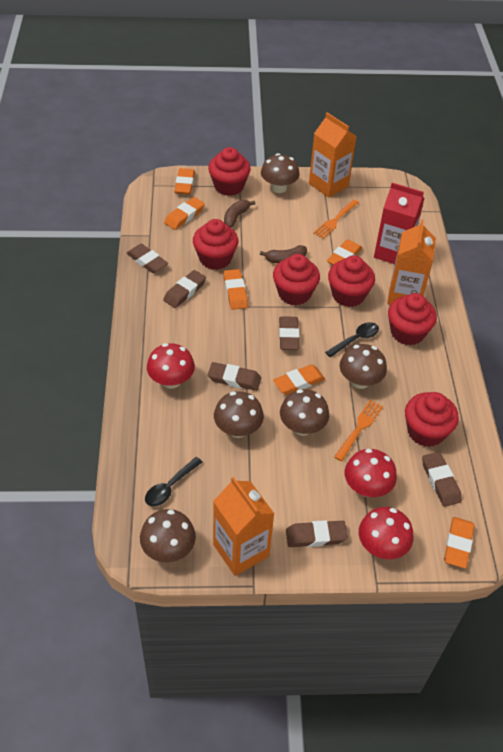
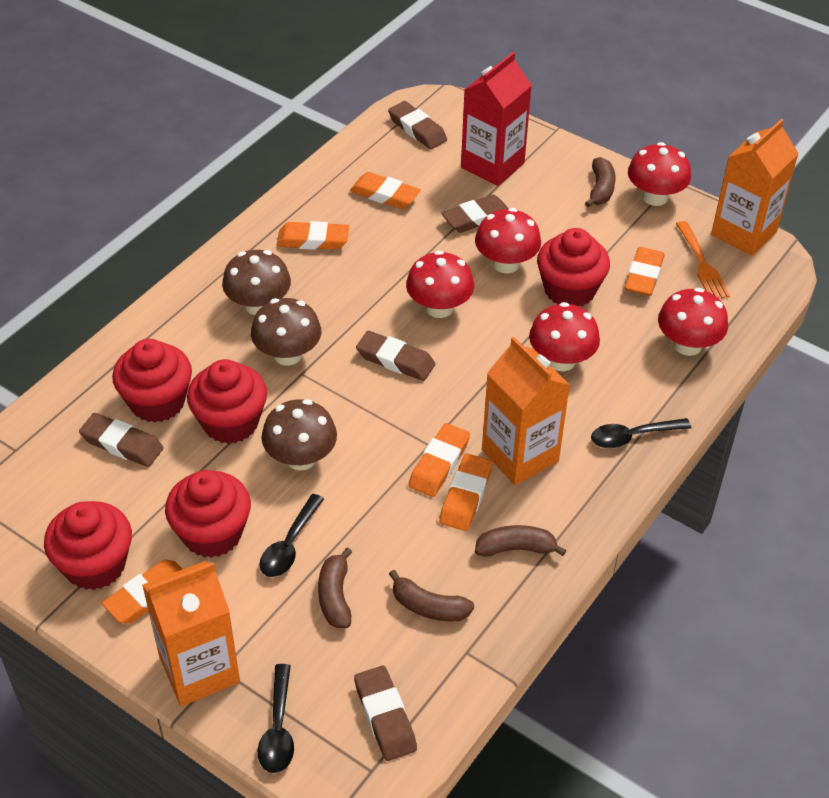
black spoon: 2 -> 3
brown banana: 2 -> 4
brown eraser: 6 -> 5
brown mushroom: 5 -> 3
orange fork: 2 -> 1
red cupcake: 6 -> 5
red mushroom: 3 -> 5

